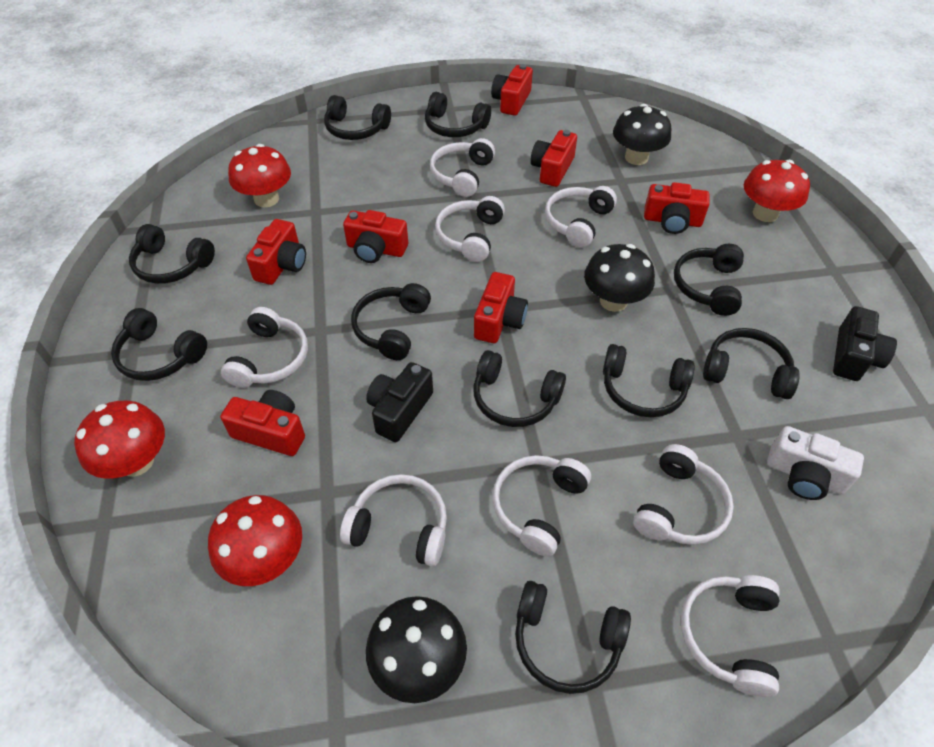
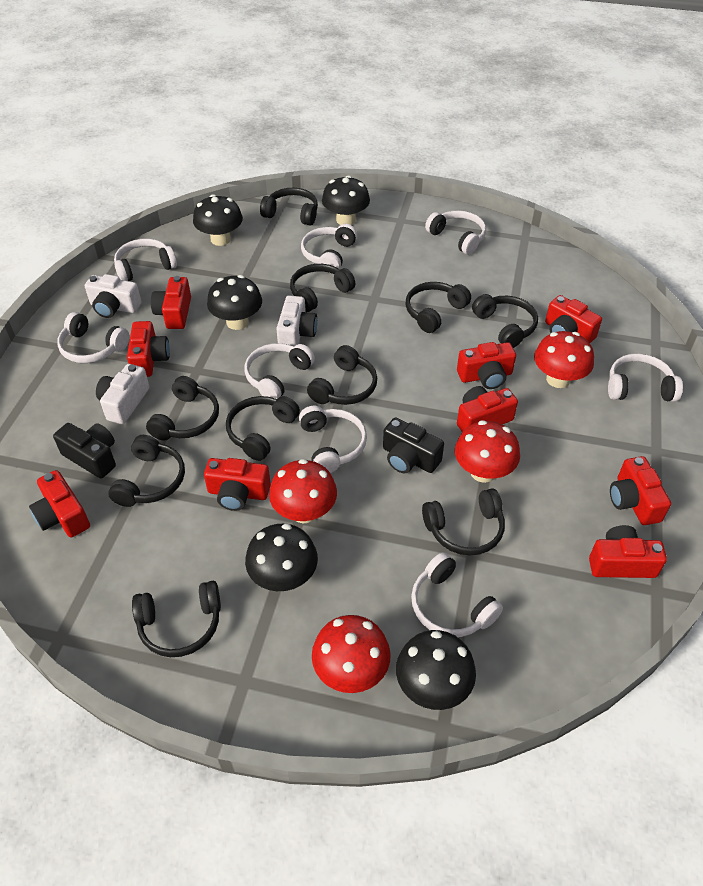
black mushroom: 3 -> 5
red camera: 7 -> 9
white camera: 1 -> 3

